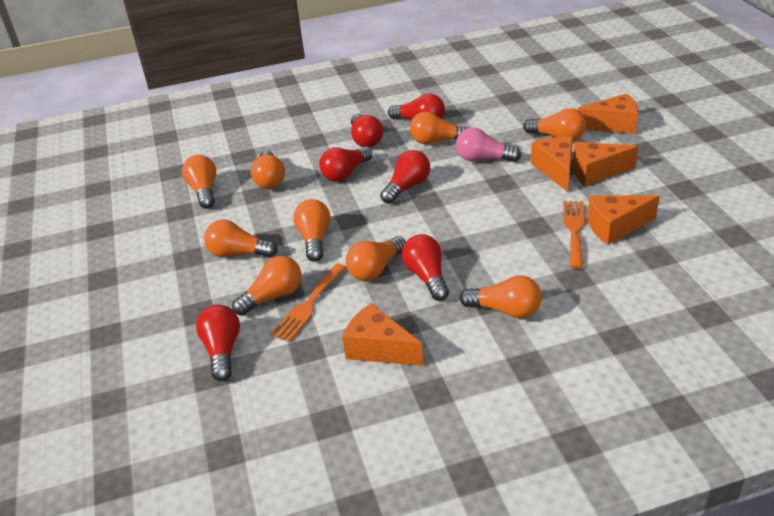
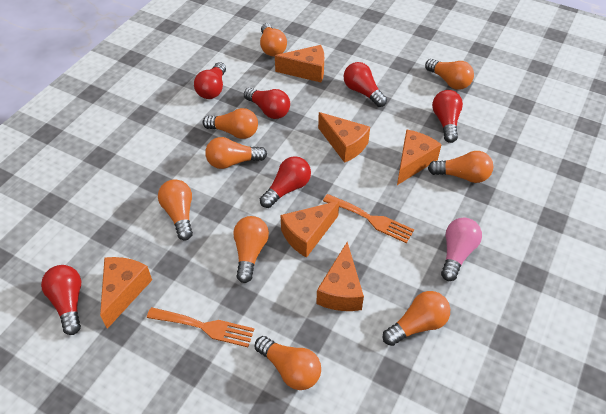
orange cheese: 5 -> 6

